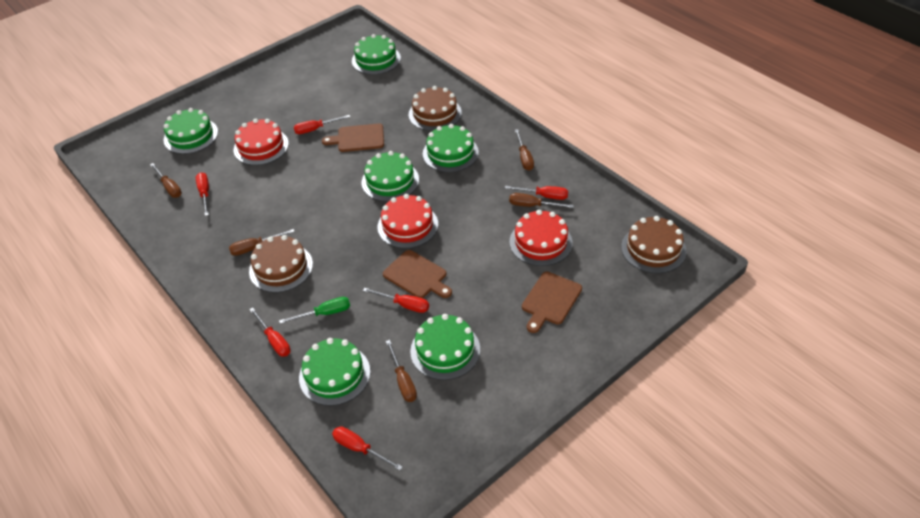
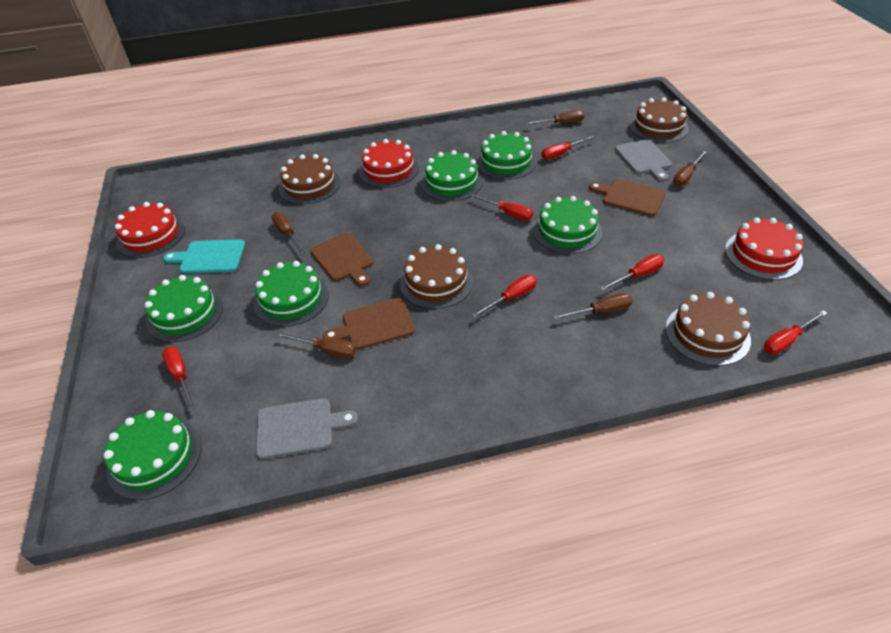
brown cake: 3 -> 4
green screwdriver: 1 -> 0
grey cutting board: 0 -> 2
turquoise cutting board: 0 -> 1

